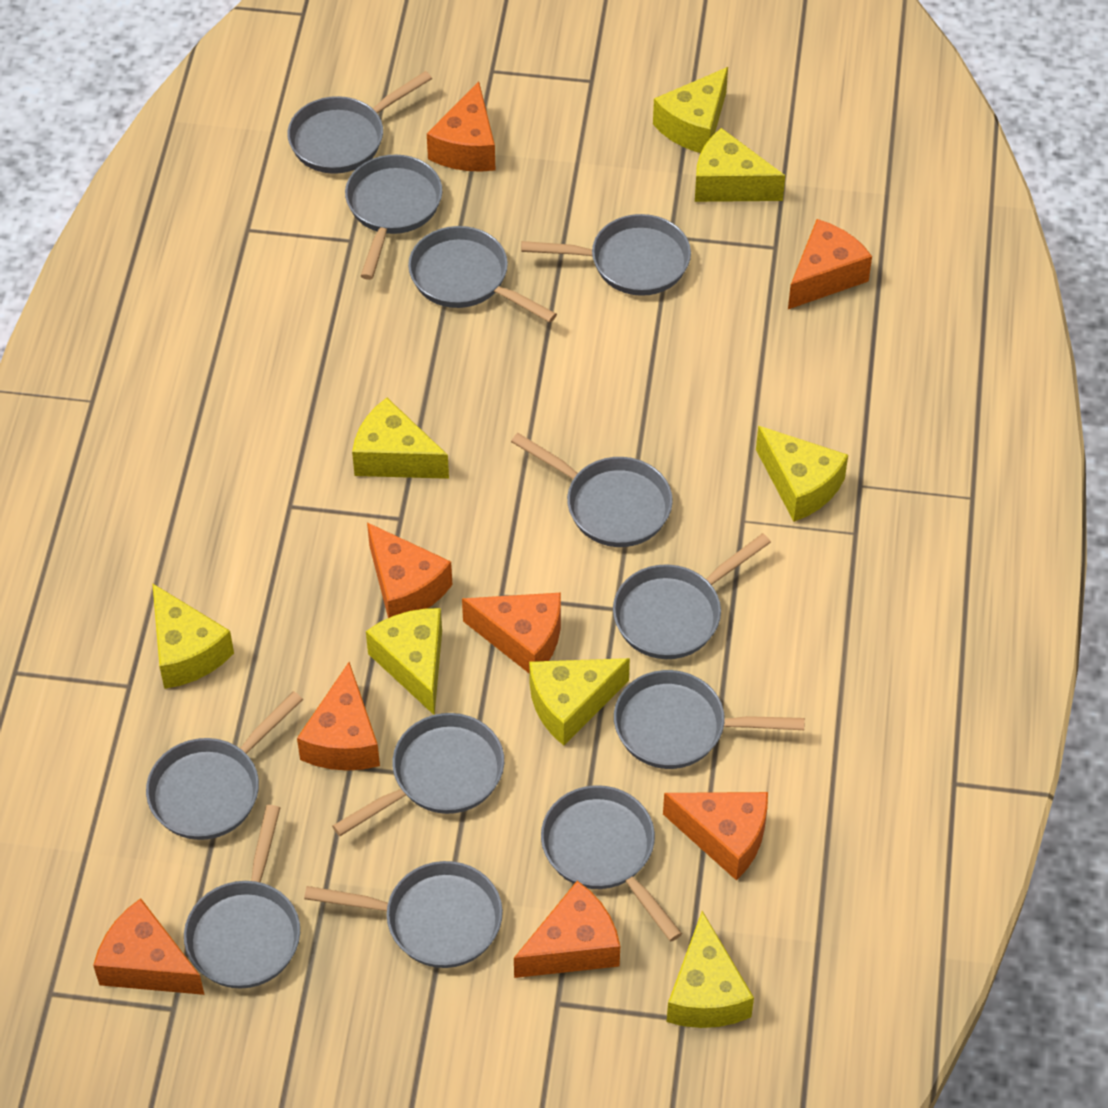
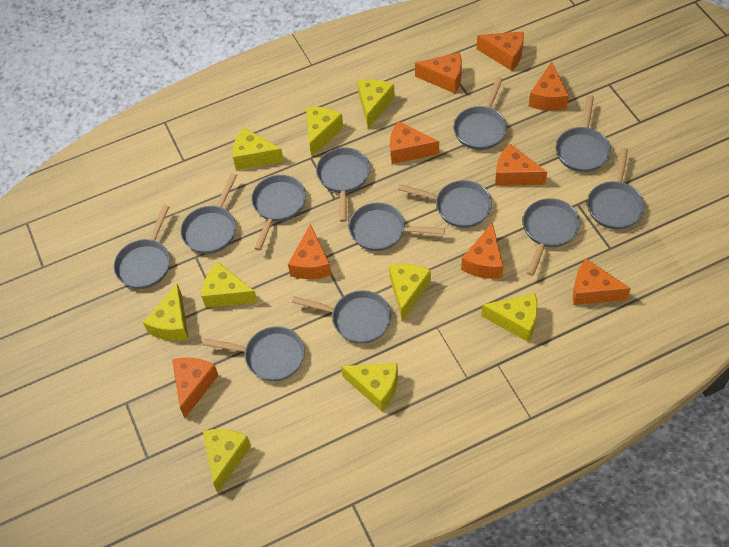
orange cheese: 8 -> 9
yellow cheese: 8 -> 9

